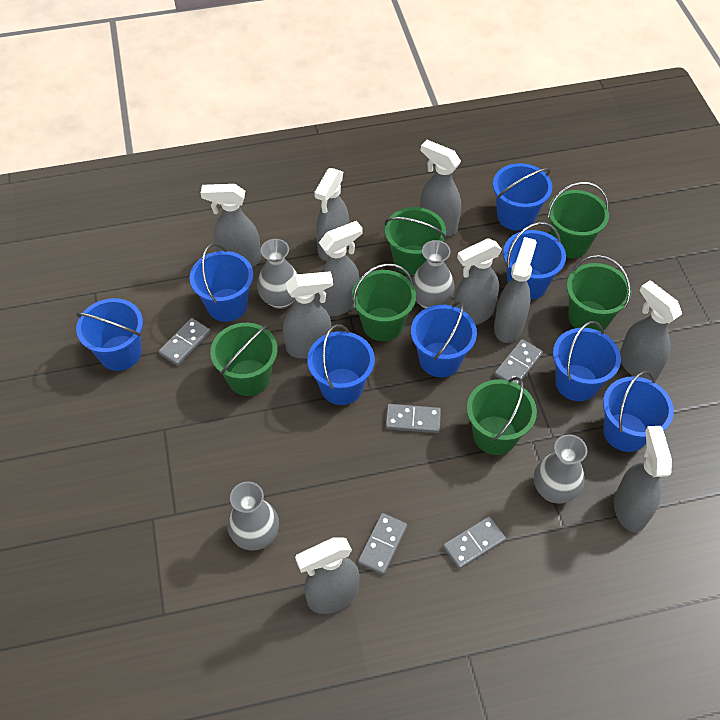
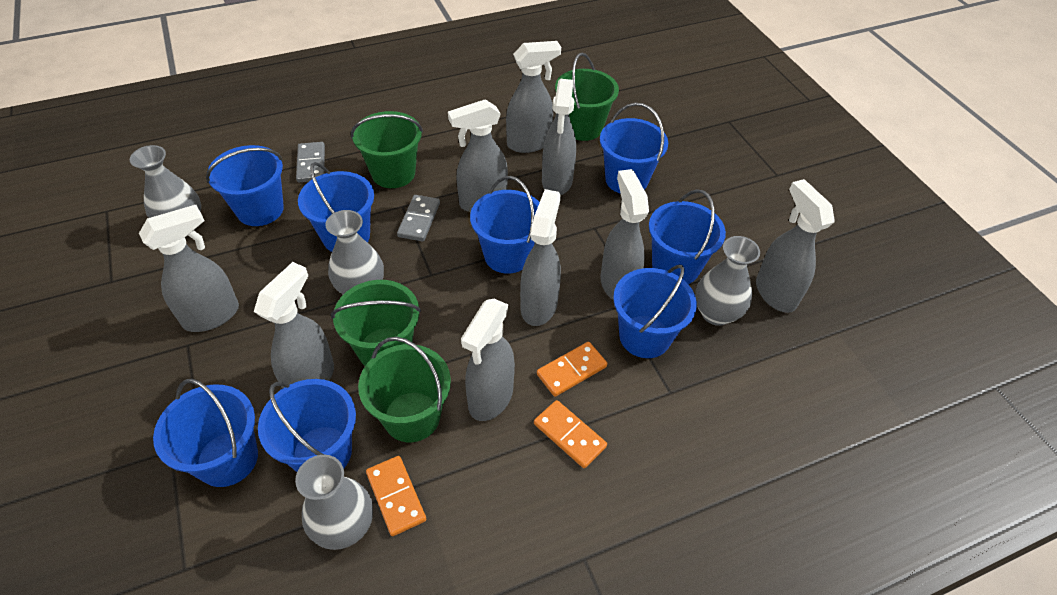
green bucket: 6 -> 4
grey domino: 5 -> 2
grey spray bottle: 10 -> 9
orange domino: 0 -> 3

